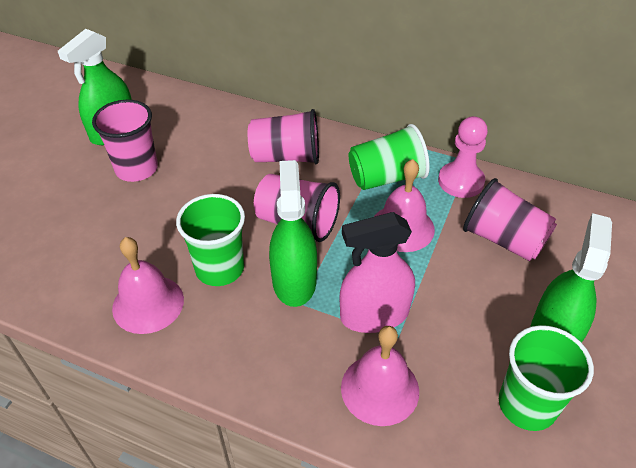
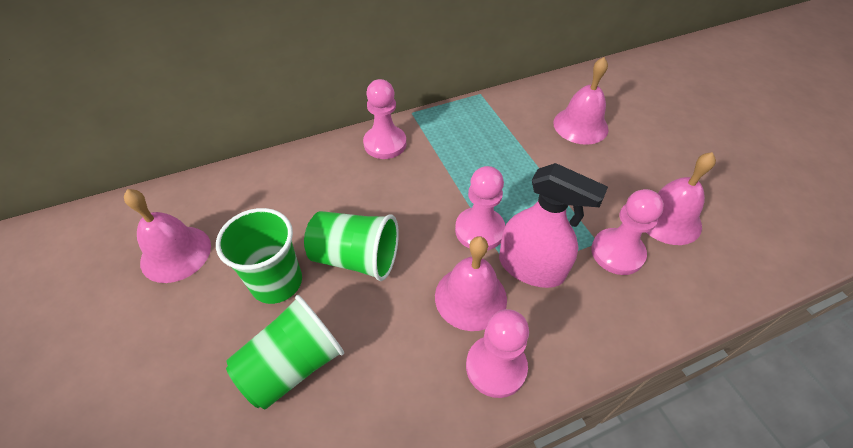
green spray bottle: 3 -> 0
pink bell: 3 -> 4
pink cup: 4 -> 0
pink pawn: 1 -> 4

